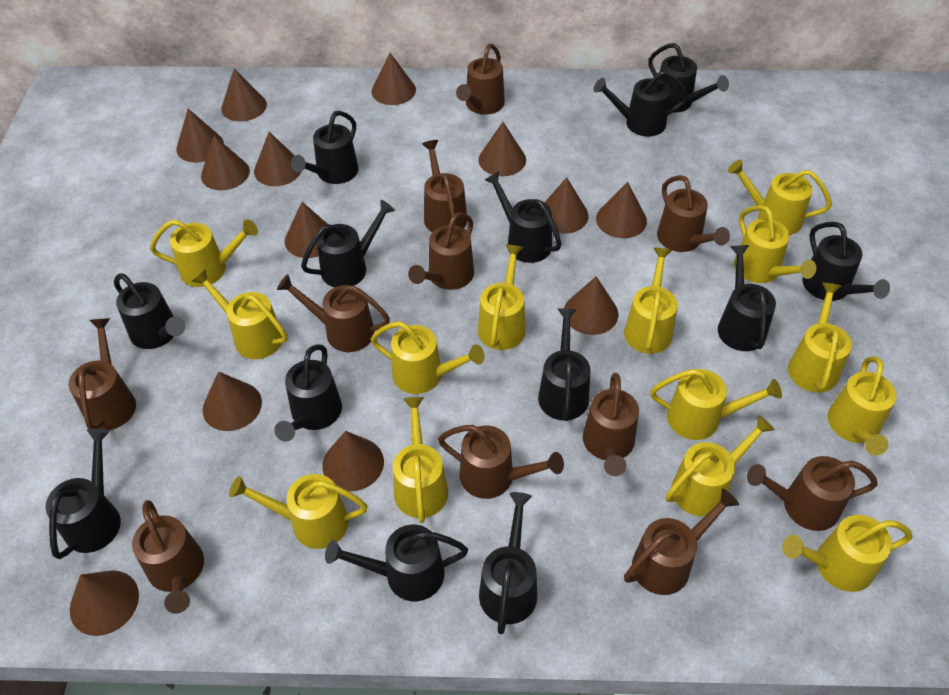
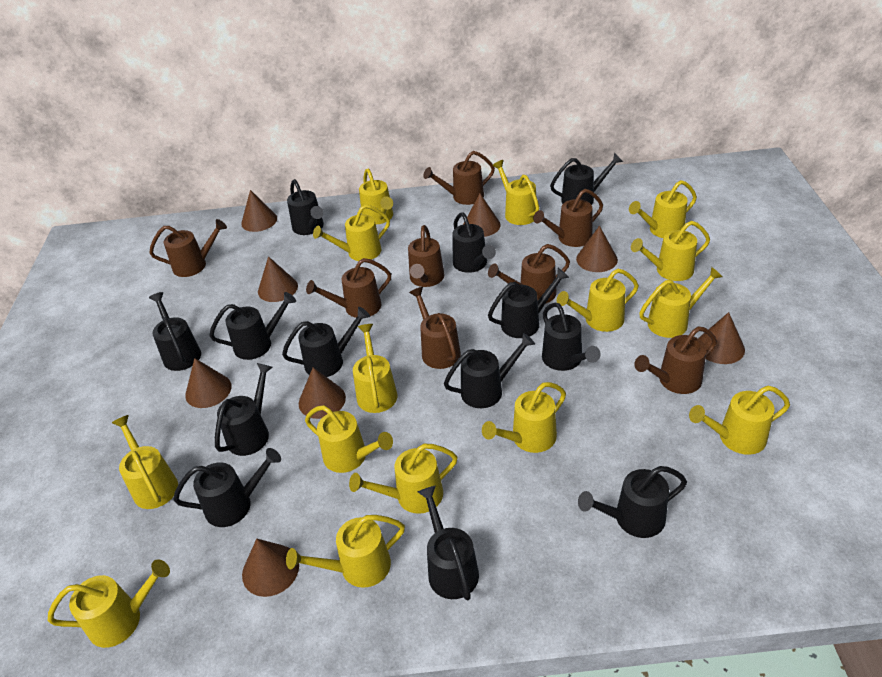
brown cone: 13 -> 8
brown watering can: 11 -> 8
yellow watering can: 14 -> 15

